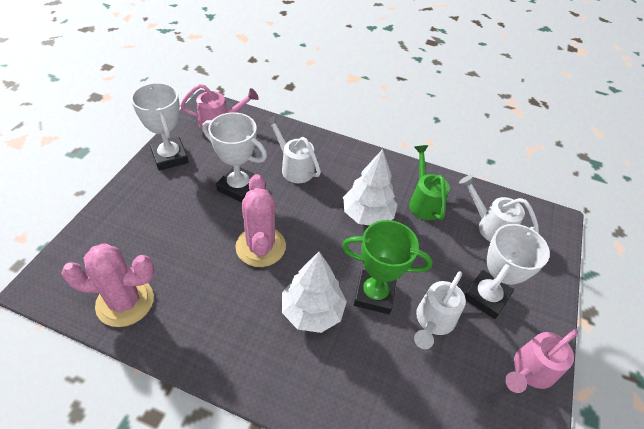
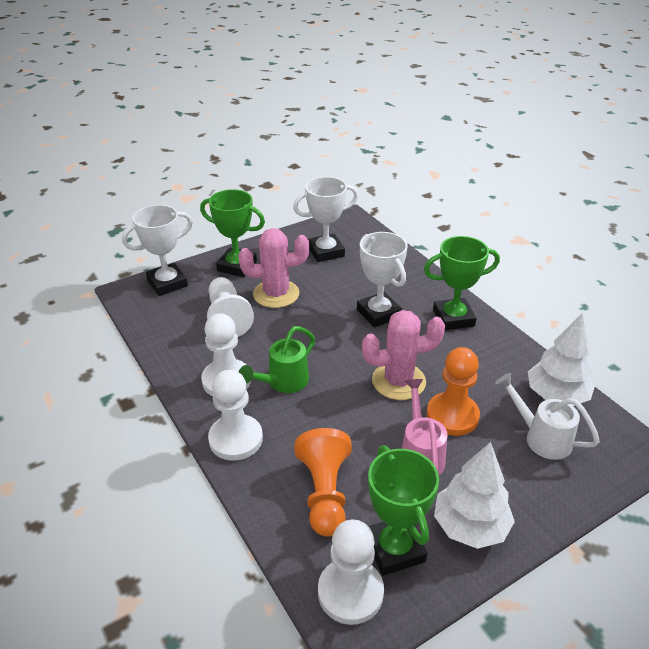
green trophy: 1 -> 3
orange pawn: 0 -> 2
pink watering can: 2 -> 1
white pawn: 0 -> 4
white watering can: 3 -> 1

